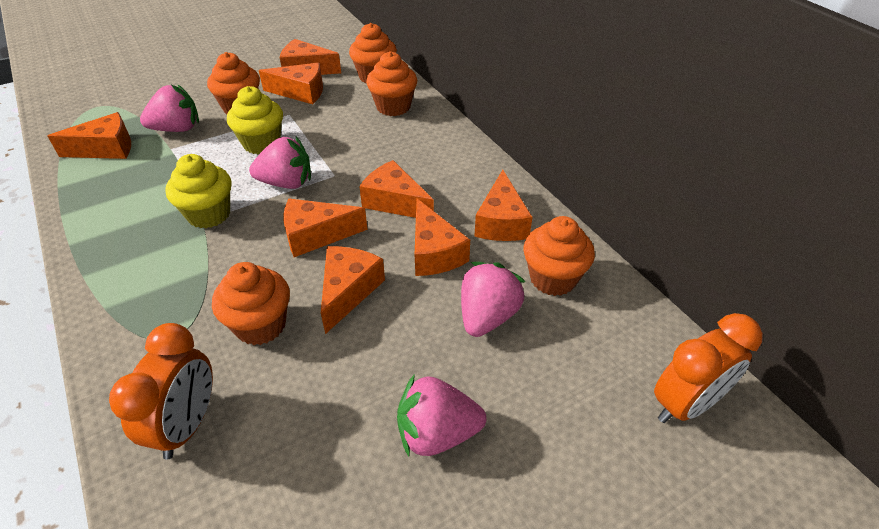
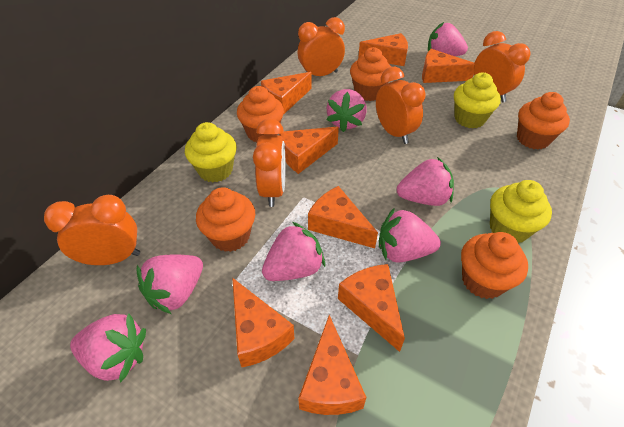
orange clock: 2 -> 5
pink strawberry: 4 -> 7
yellow cupcake: 2 -> 3

